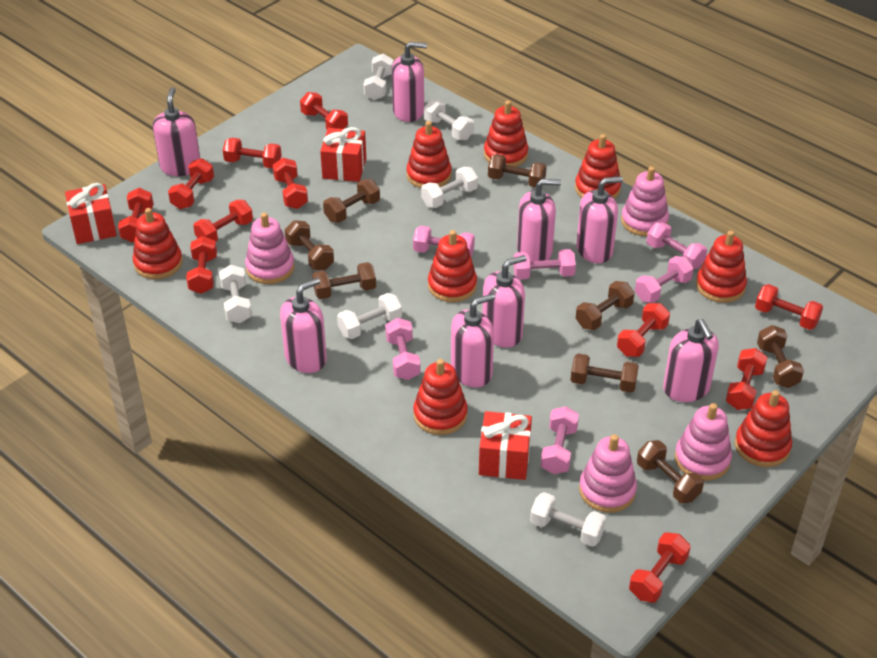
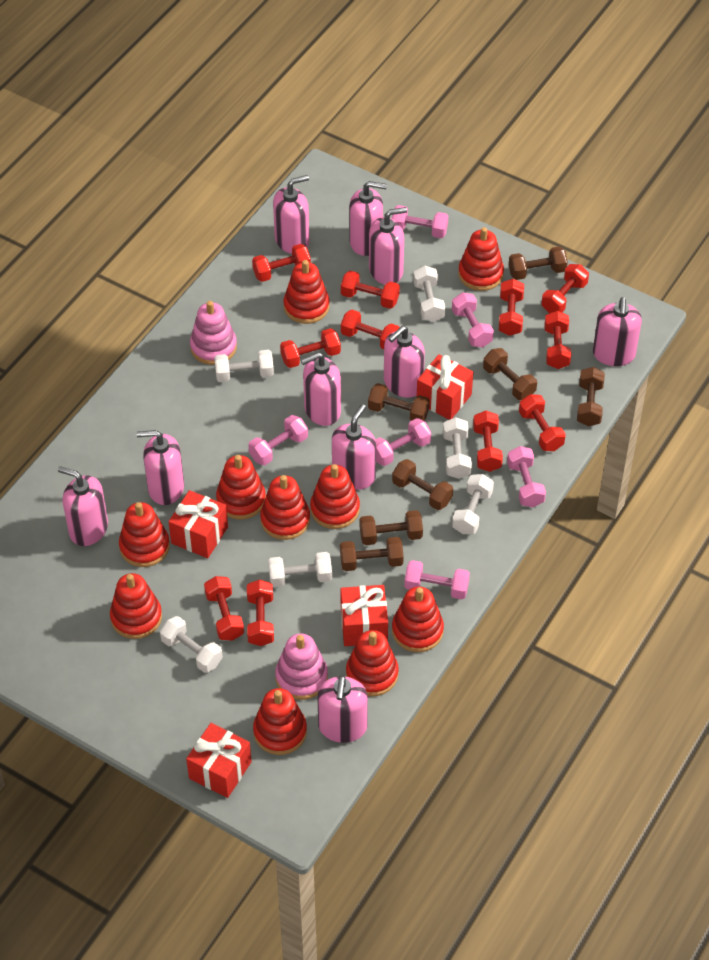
brown dumbbell: 8 -> 7
pink soap dispenser: 8 -> 10
pink stacking toy: 4 -> 2
red gift: 3 -> 4
red stacking toy: 8 -> 10

